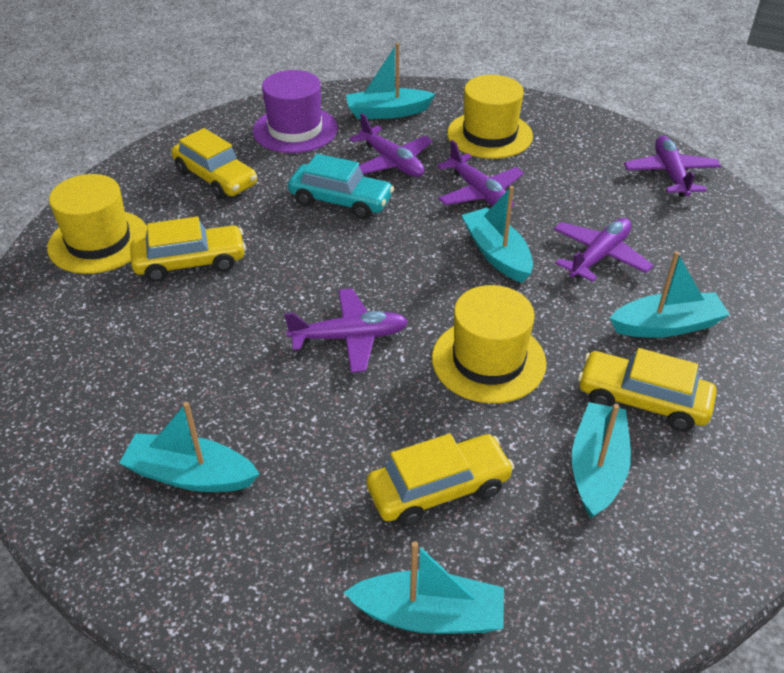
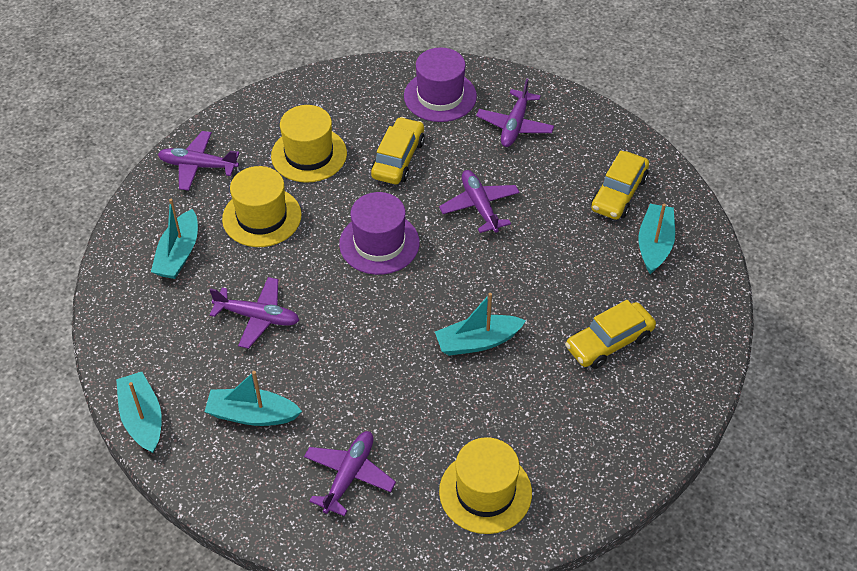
purple hat: 1 -> 2
turquoise boat: 6 -> 5
turquoise car: 1 -> 0
yellow car: 4 -> 3

